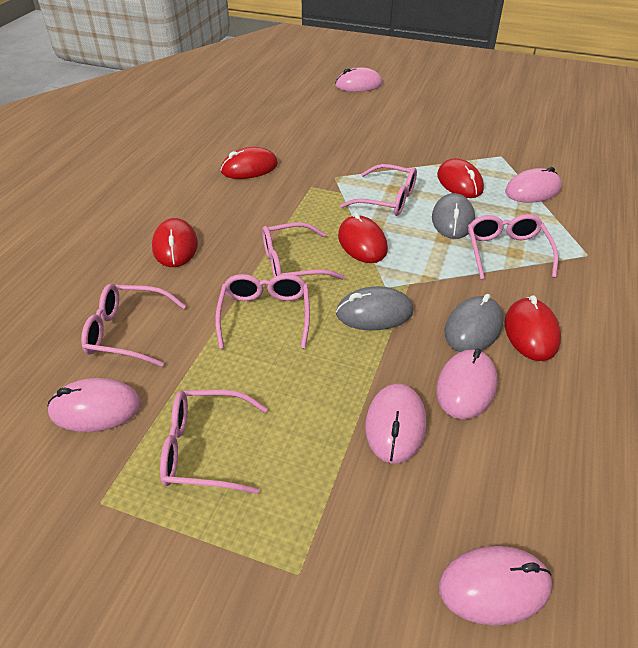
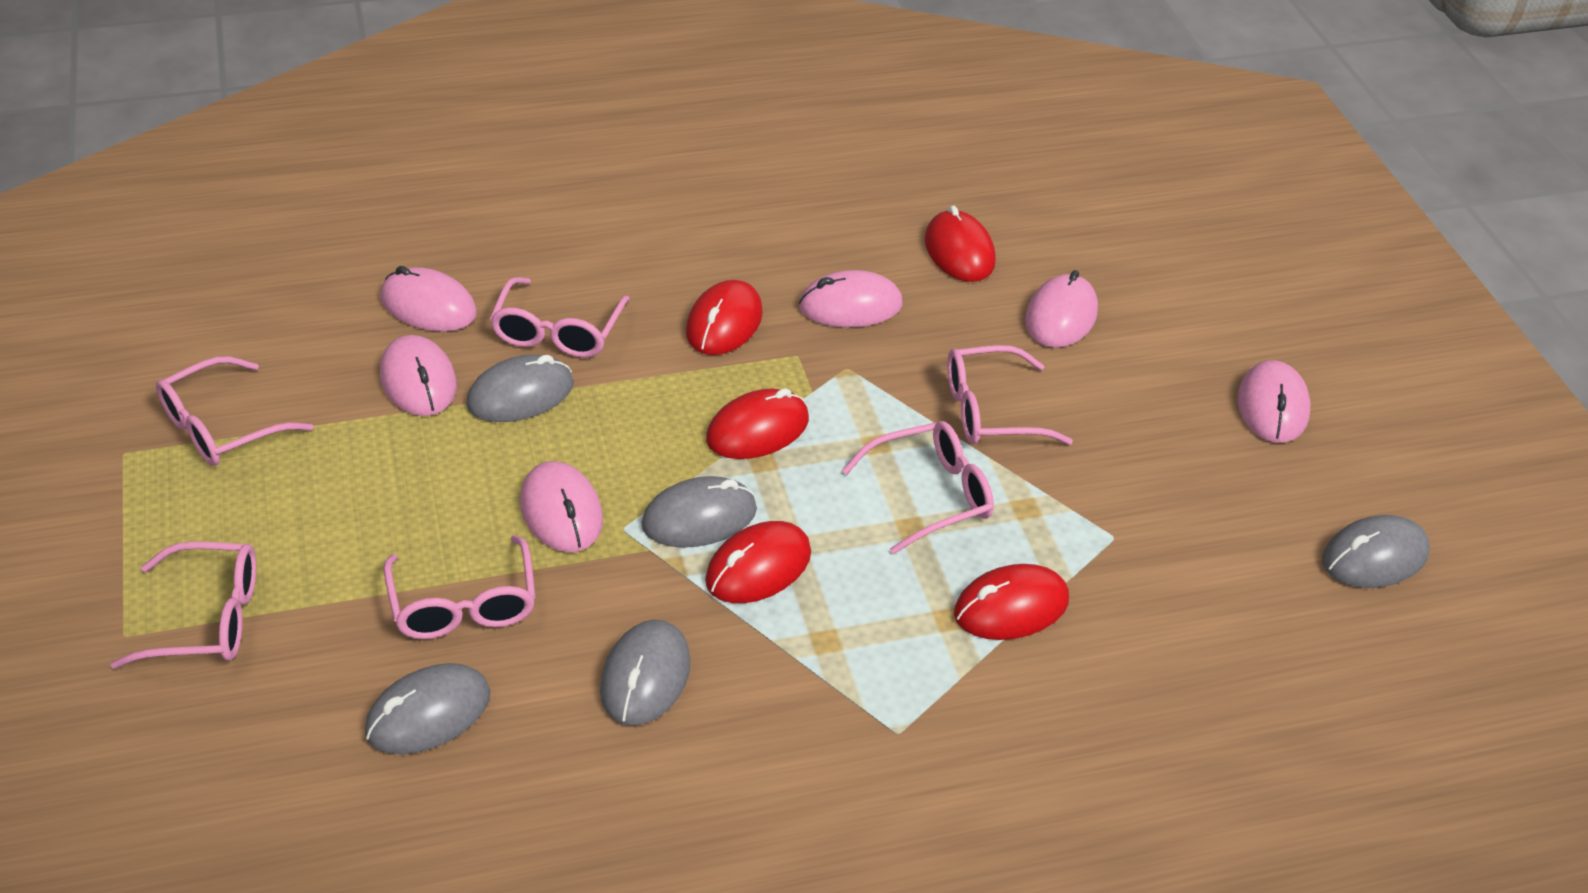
grey mouse: 3 -> 5

